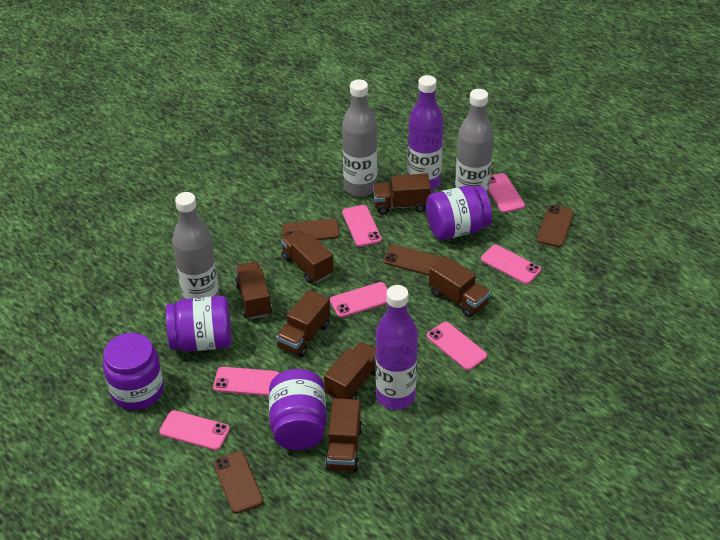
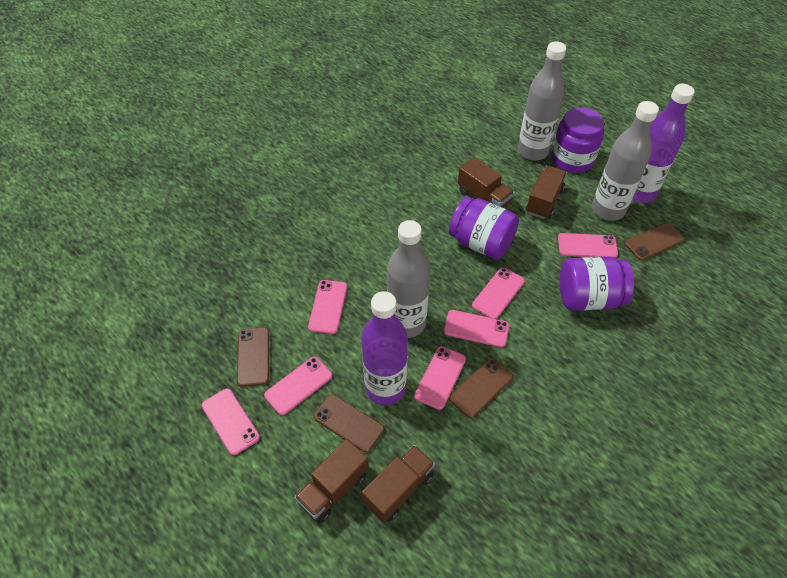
brown truck: 7 -> 4
purple jar: 4 -> 3

